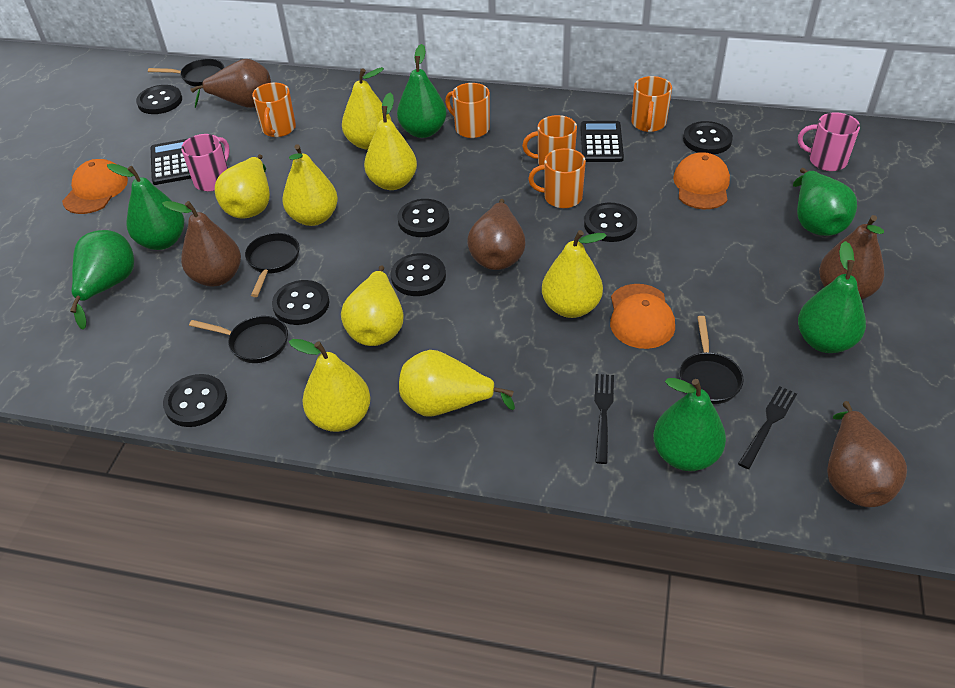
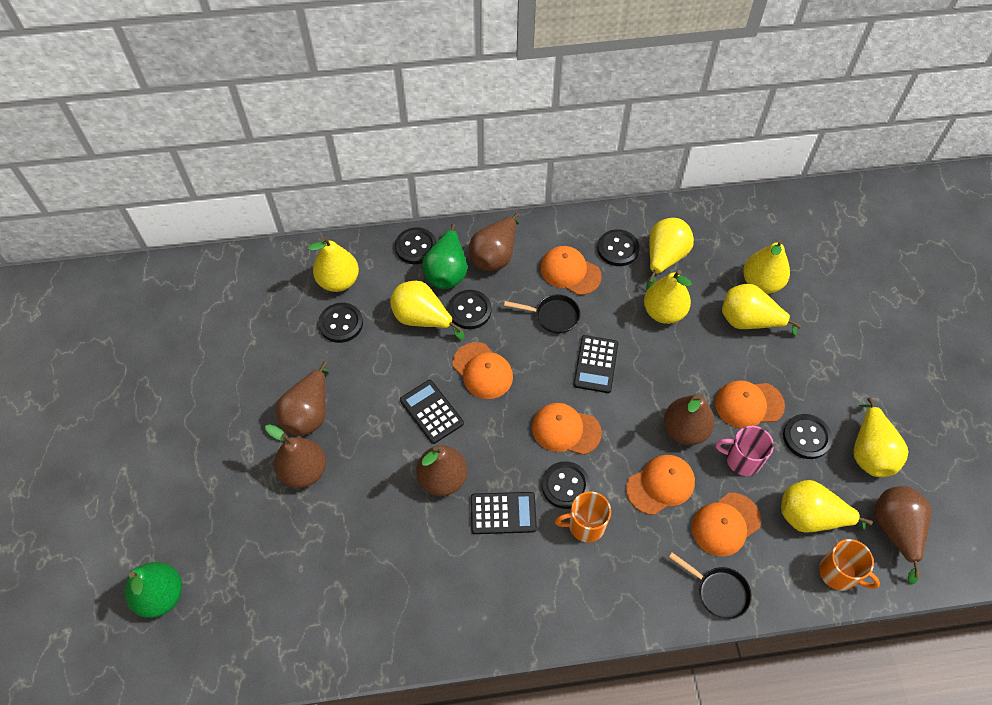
black button: 7 -> 6
black calculator: 2 -> 3
black fork: 2 -> 0
black pan: 4 -> 2
brown pear: 5 -> 6
green pear: 6 -> 2
orange cap: 3 -> 6
orange mug: 5 -> 2
pink mug: 2 -> 1

